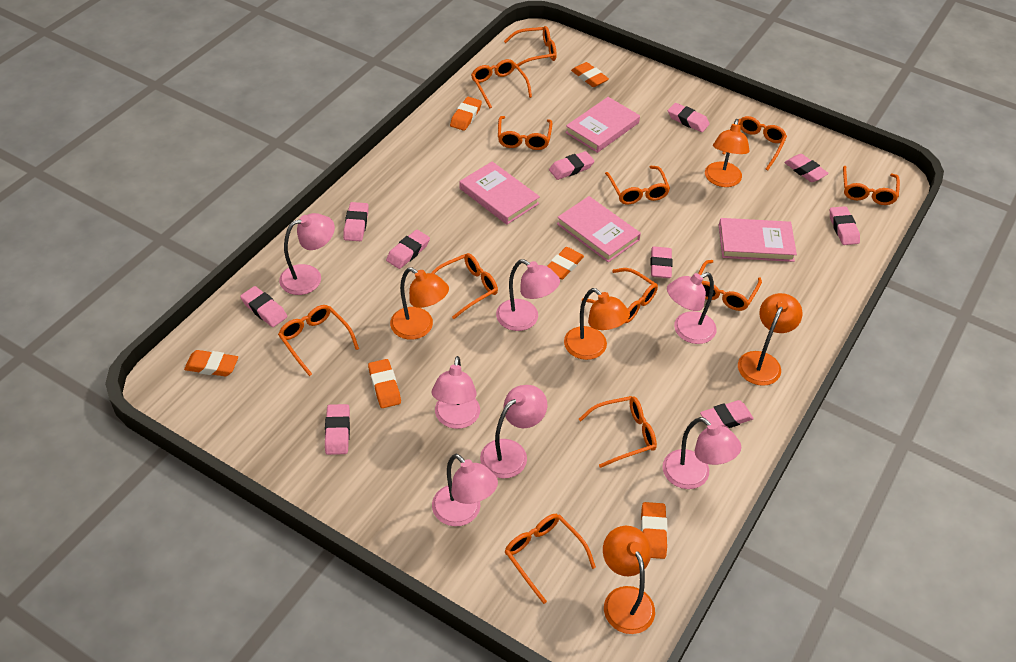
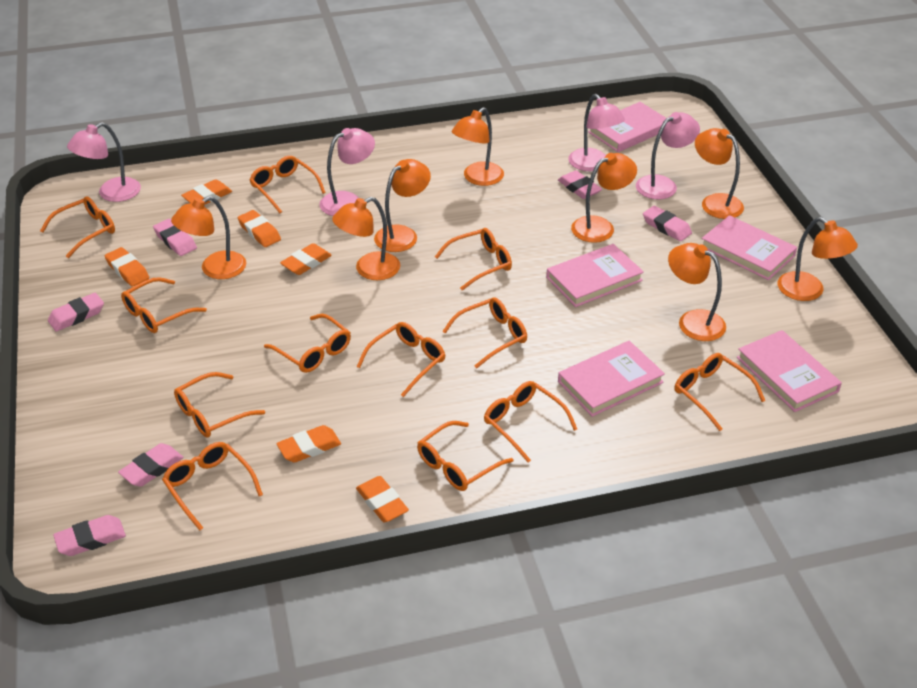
orange lamp: 5 -> 8
pink book: 4 -> 5
pink eraser: 10 -> 6
pink lamp: 7 -> 4

